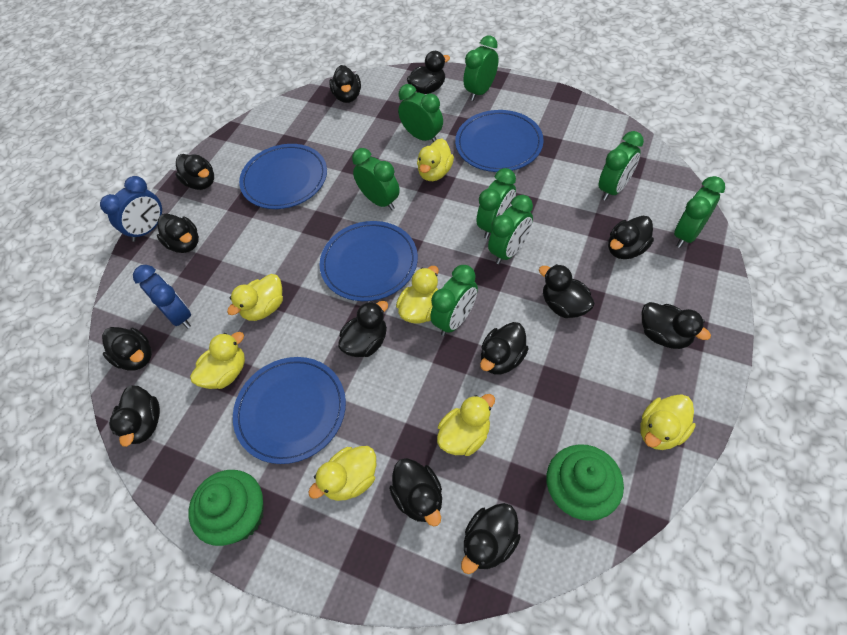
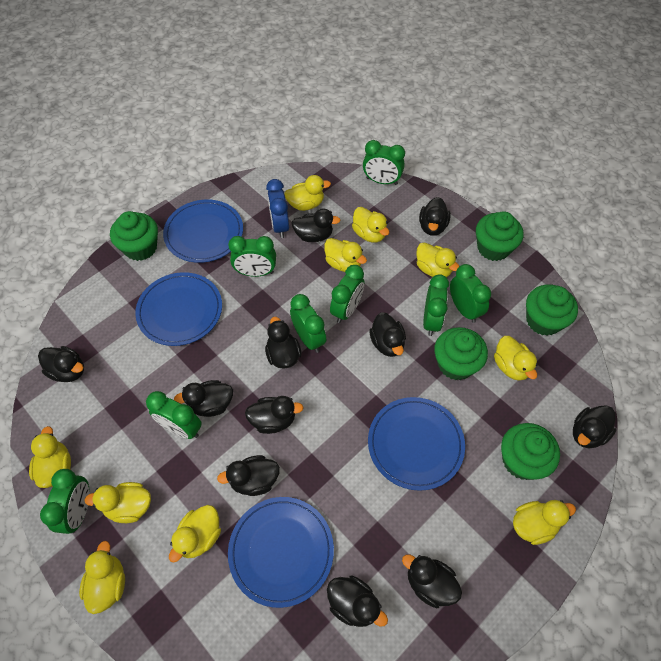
black duck: 13 -> 11
blue clock: 2 -> 1
green cupcake: 2 -> 5
yellow duck: 7 -> 10

